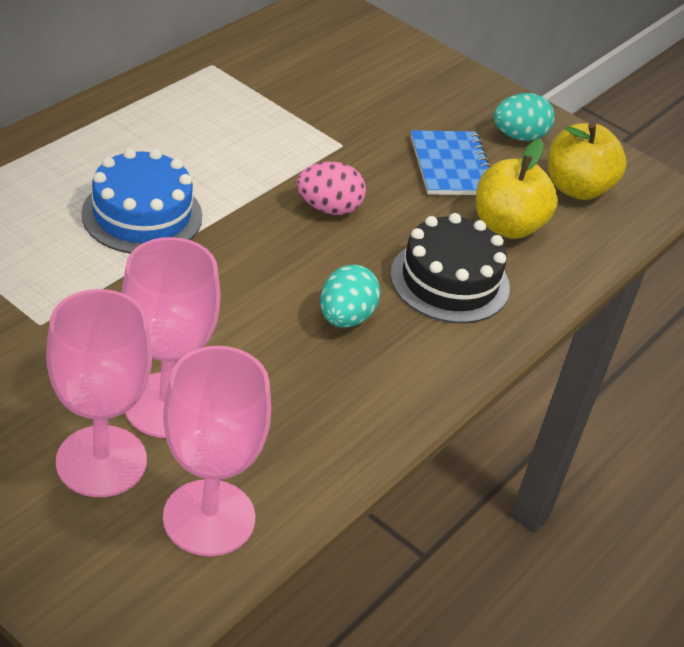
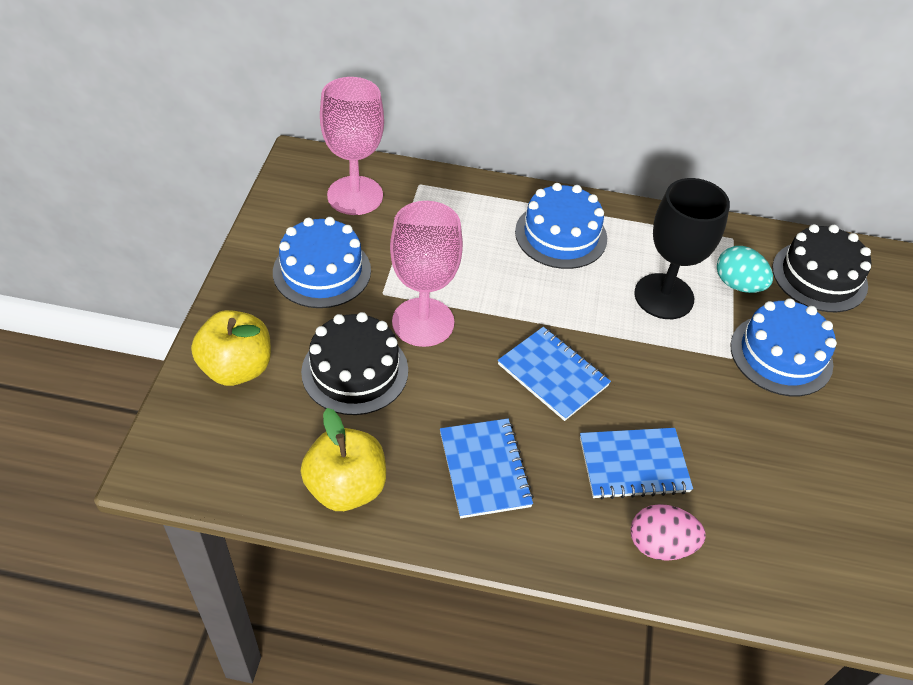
black cake: 1 -> 2
black goblet: 0 -> 1
blue cake: 1 -> 3
blue notebook: 1 -> 3
pink goblet: 3 -> 2
turquoise egg: 2 -> 1

